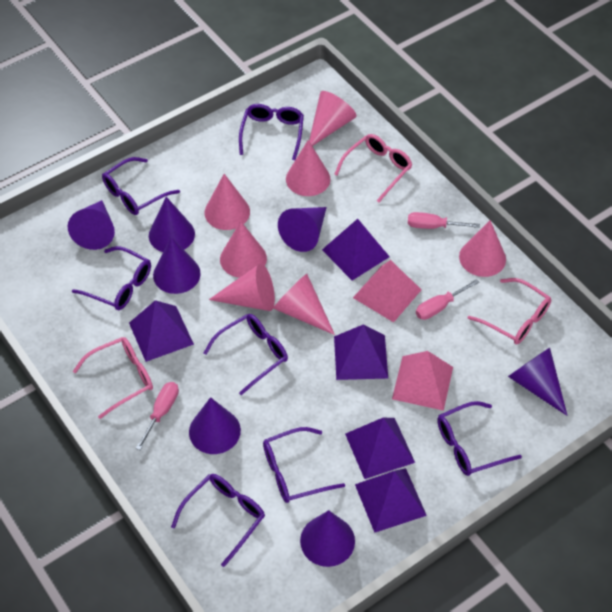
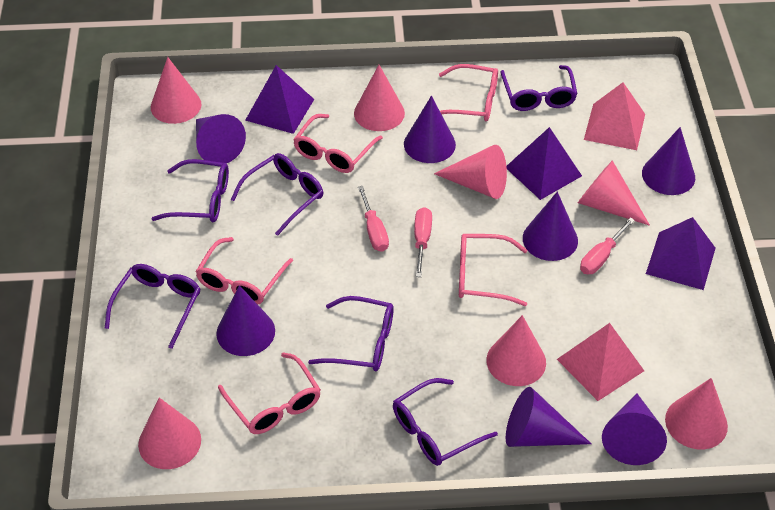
pink glasses: 3 -> 5
purple glasses: 7 -> 6
purple pyramid: 5 -> 3

